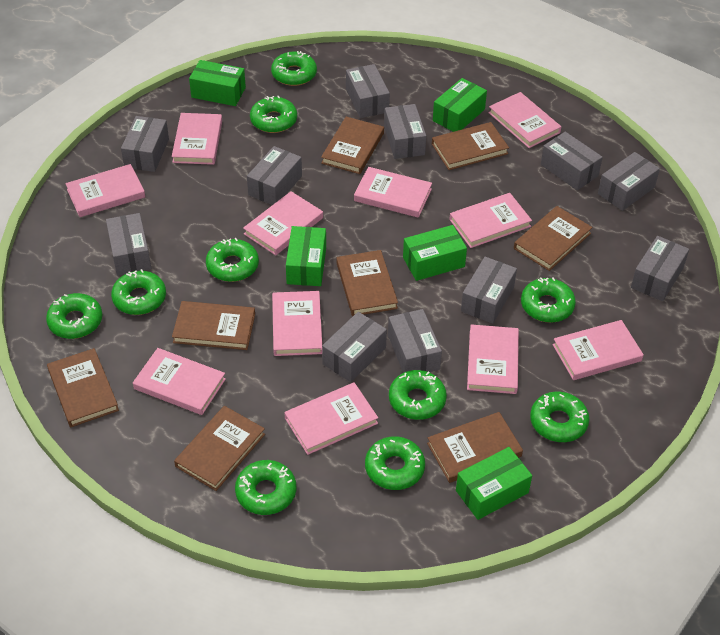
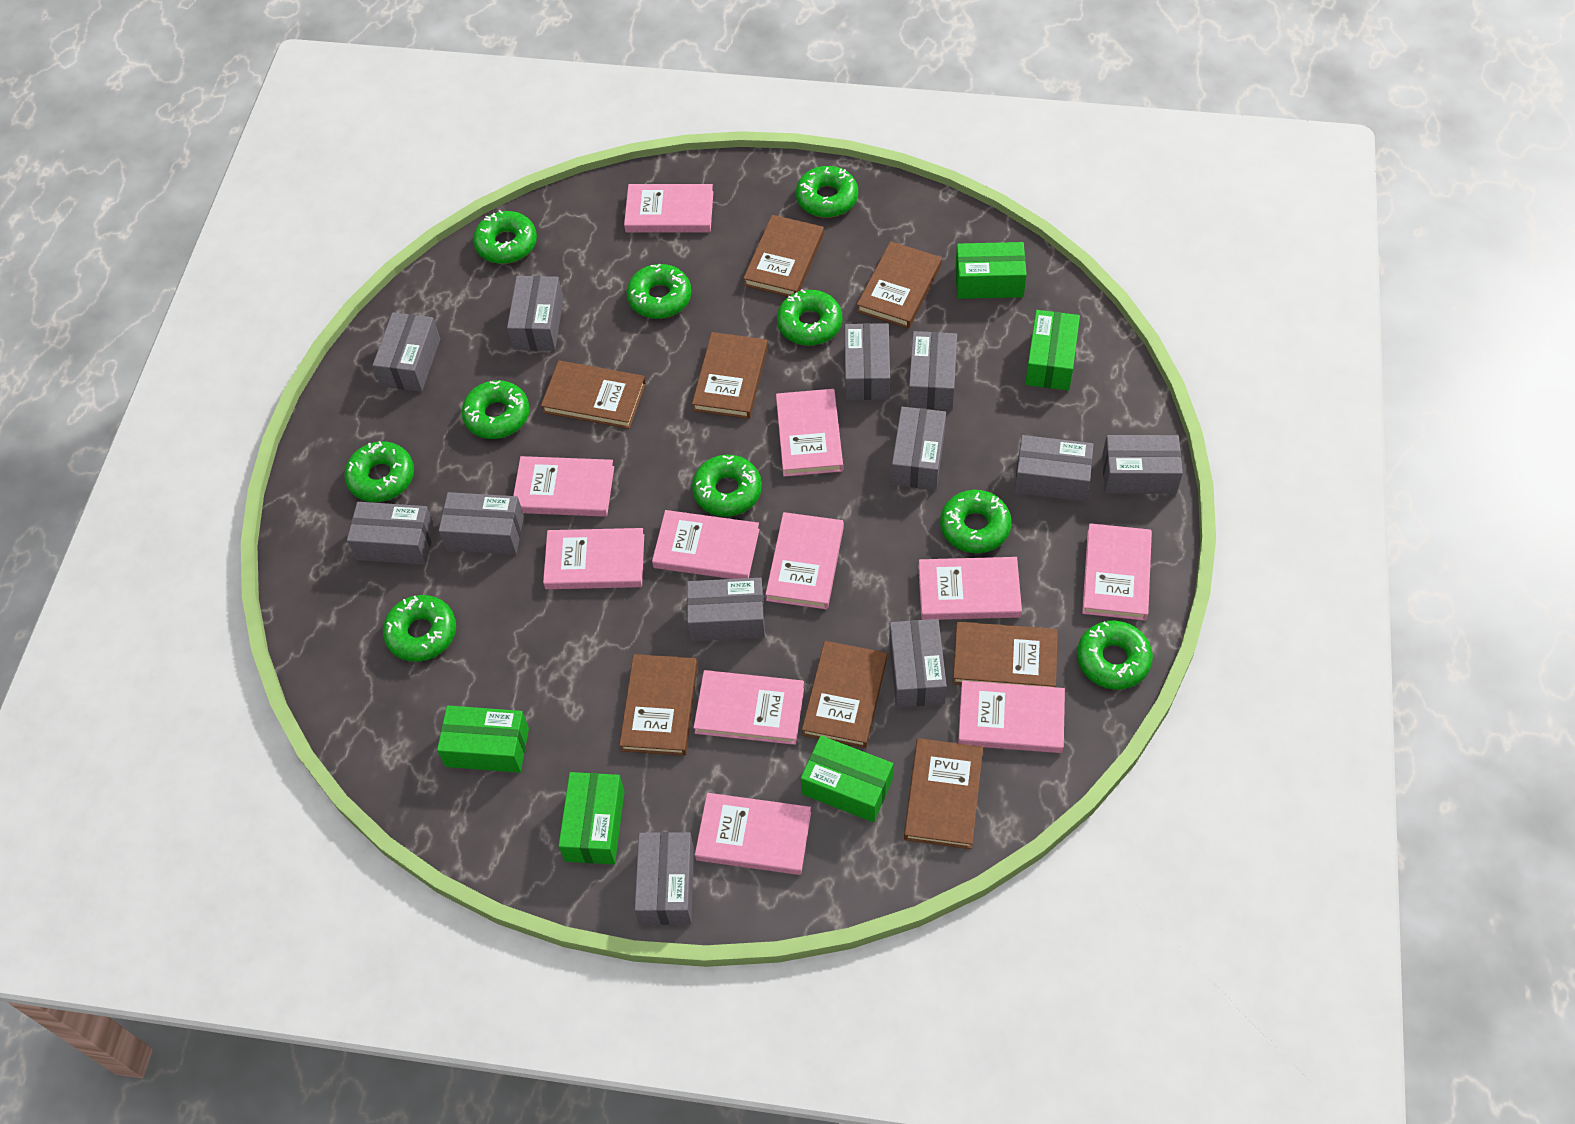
grey box: 11 -> 12

